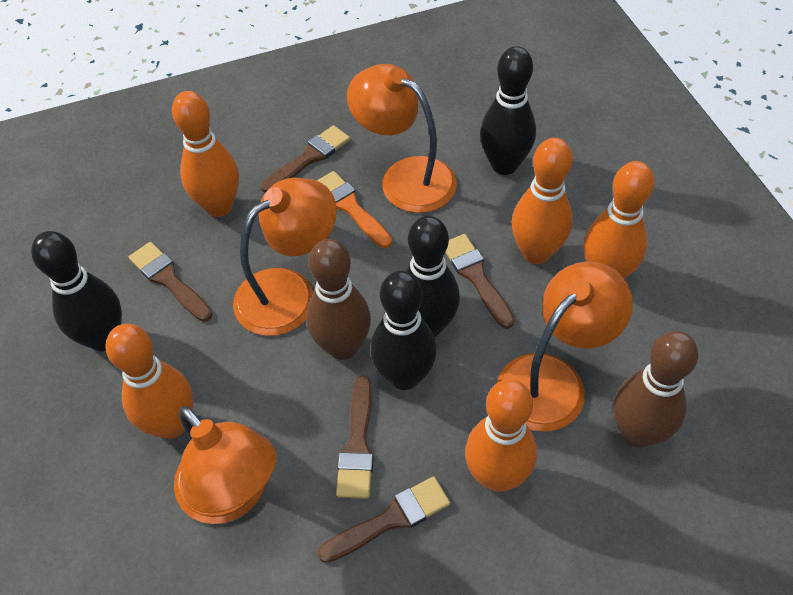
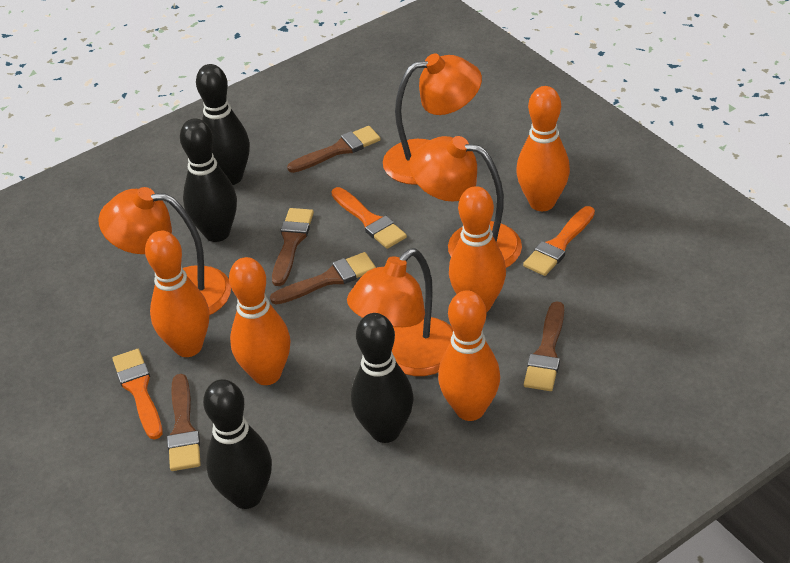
brown bowling pin: 2 -> 0
orange brush: 1 -> 3

